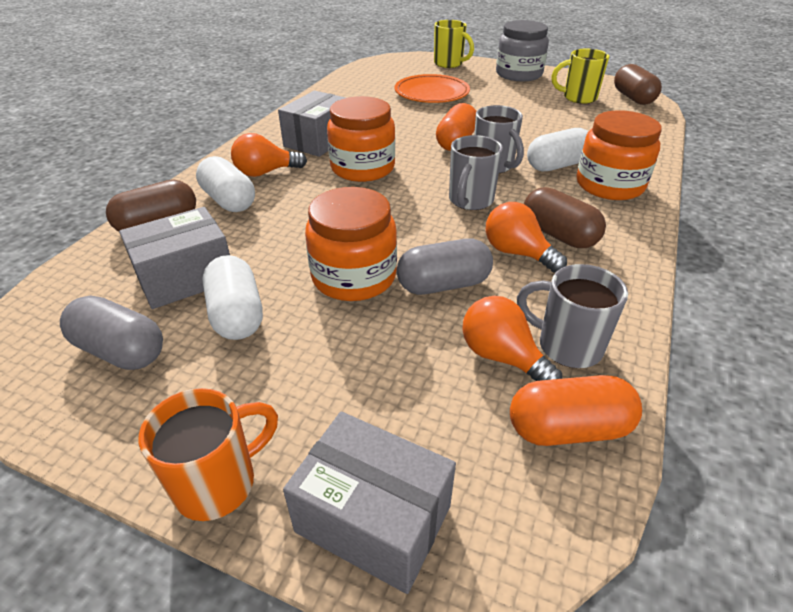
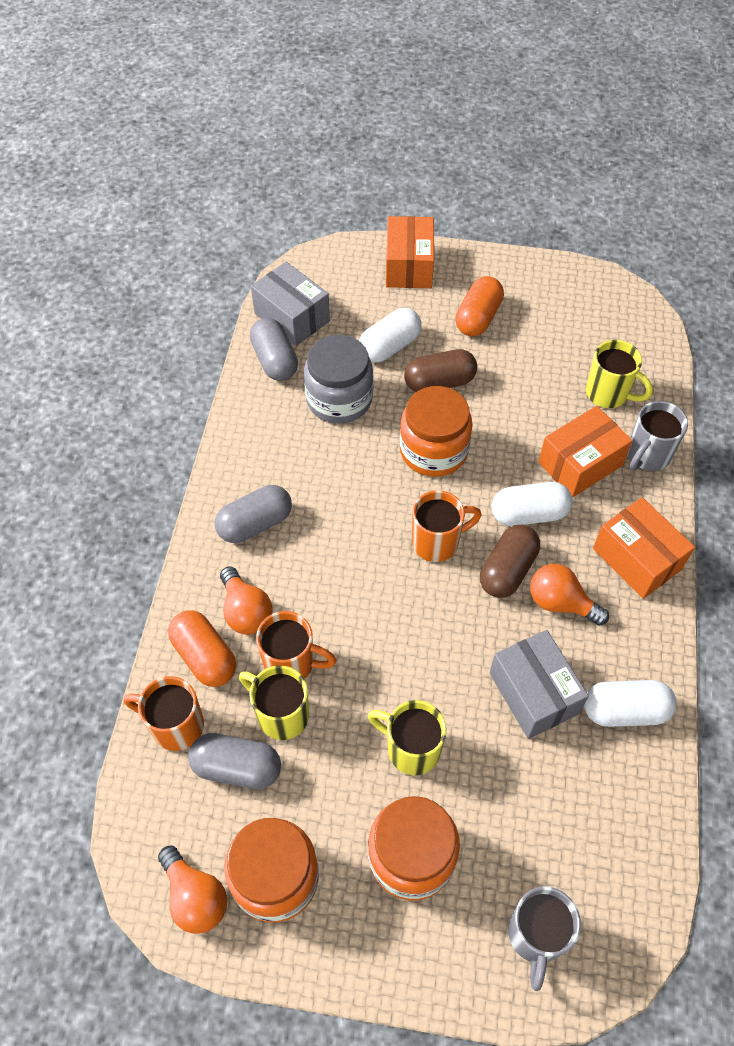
brown capsule: 3 -> 2
grey box: 3 -> 2
grey capsule: 2 -> 3
grey mug: 3 -> 2
orange box: 0 -> 3
orange mug: 1 -> 3
orange plate: 1 -> 0
yellow mug: 2 -> 3

